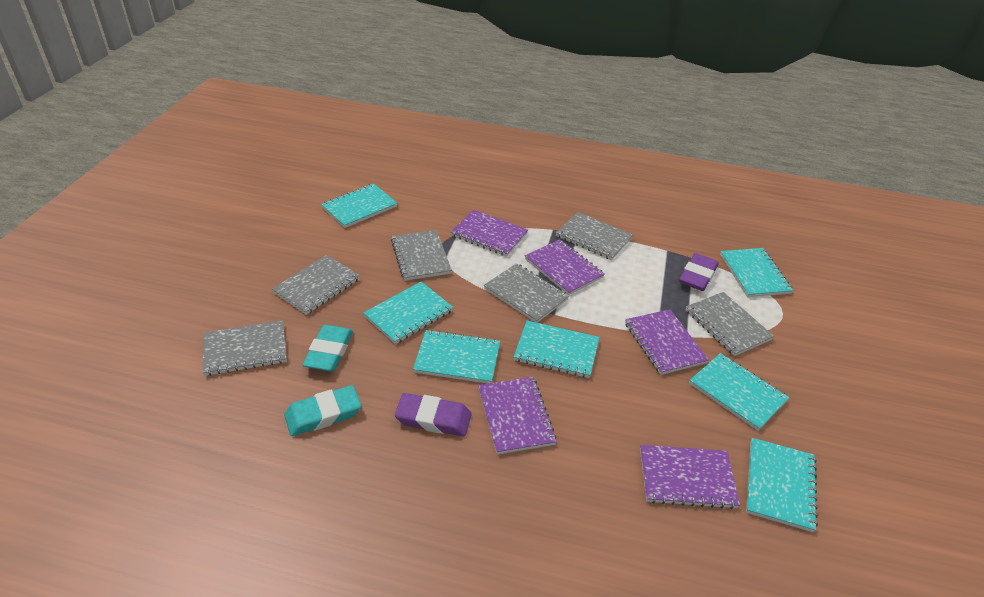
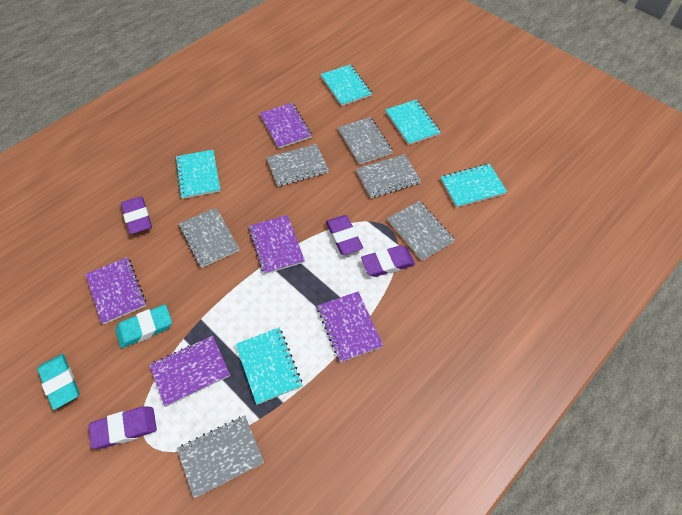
purple eraser: 2 -> 4
turquoise notebook: 7 -> 5

